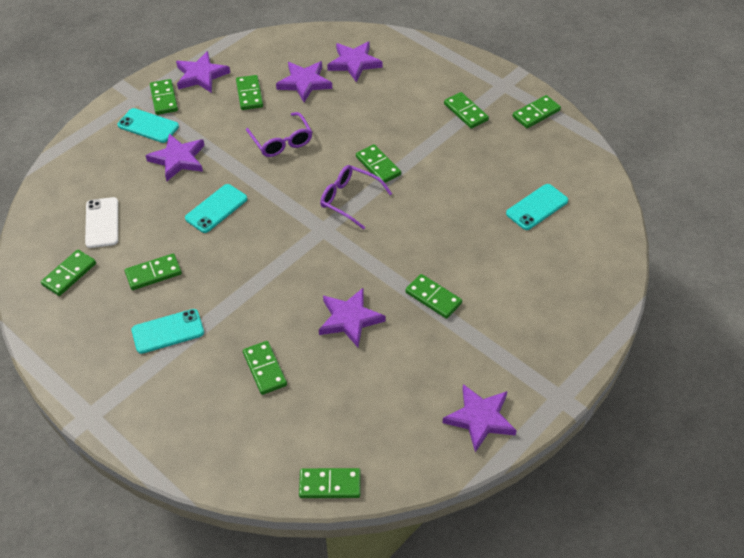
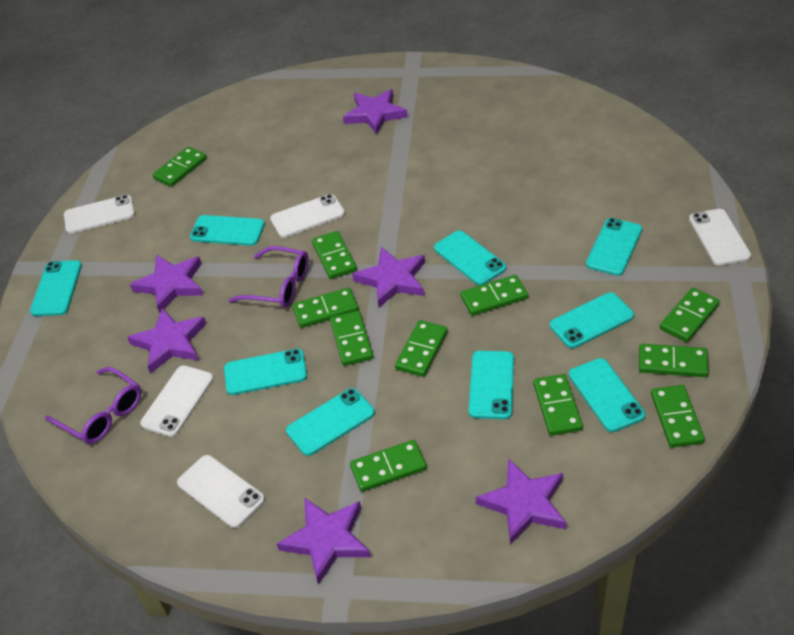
green domino: 10 -> 11
turquoise phone: 4 -> 9
white phone: 1 -> 5

